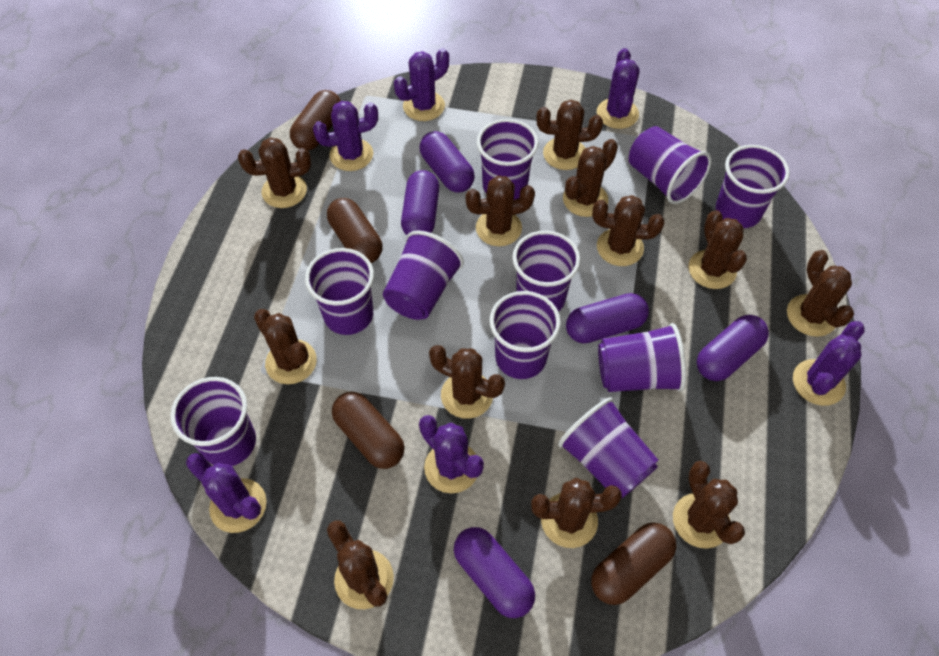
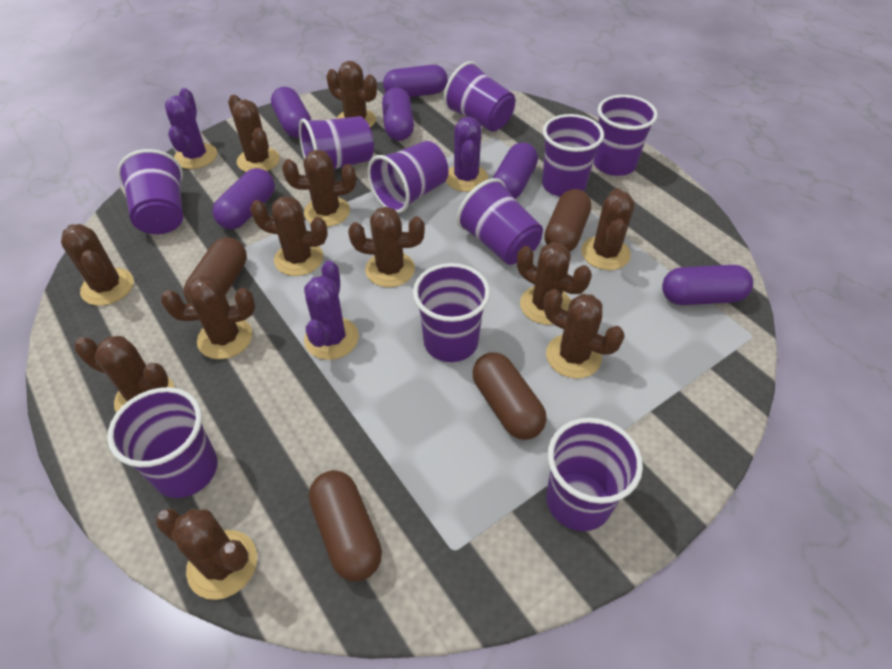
purple cactus: 6 -> 3
purple capsule: 5 -> 6

